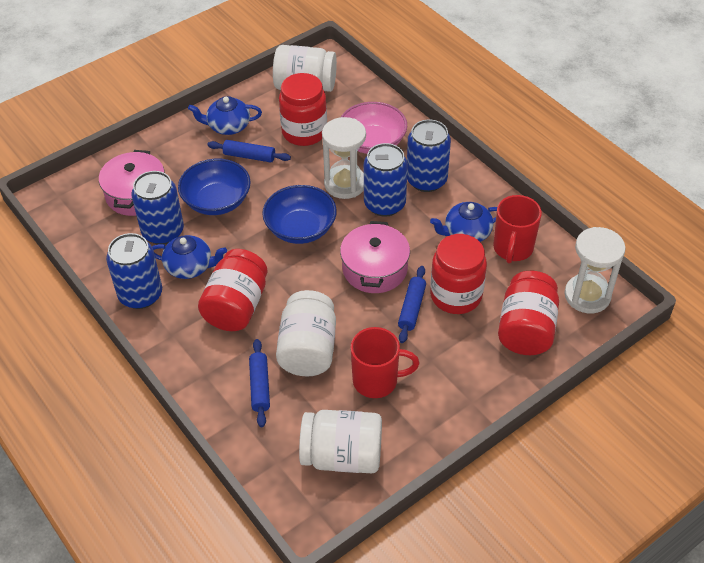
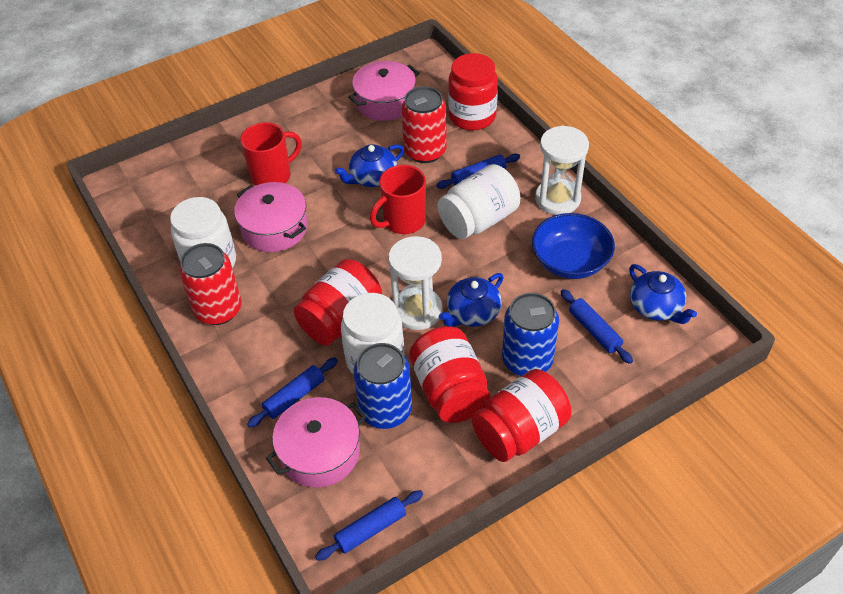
blue bowl: 2 -> 1
blue can: 4 -> 2
blue rolling pin: 3 -> 4
pink bowl: 1 -> 0
pink pot: 2 -> 3
red can: 0 -> 2

